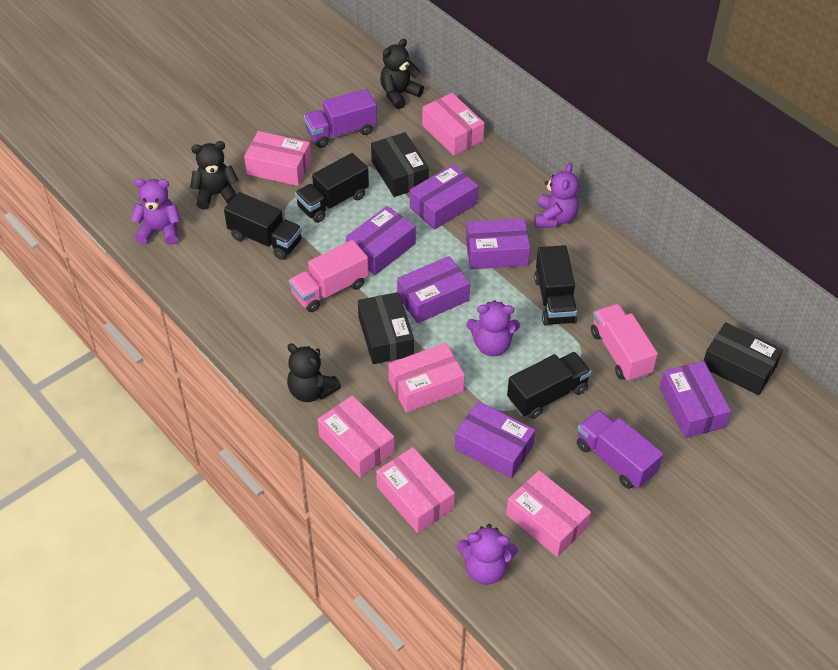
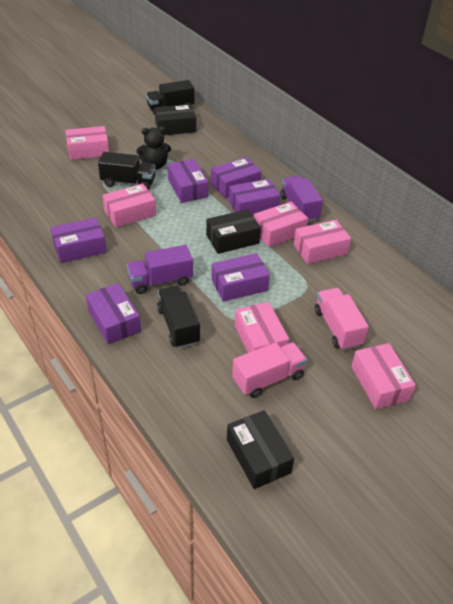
black teddy bear: 3 -> 1
black truck: 4 -> 3
purple teddy bear: 4 -> 0

